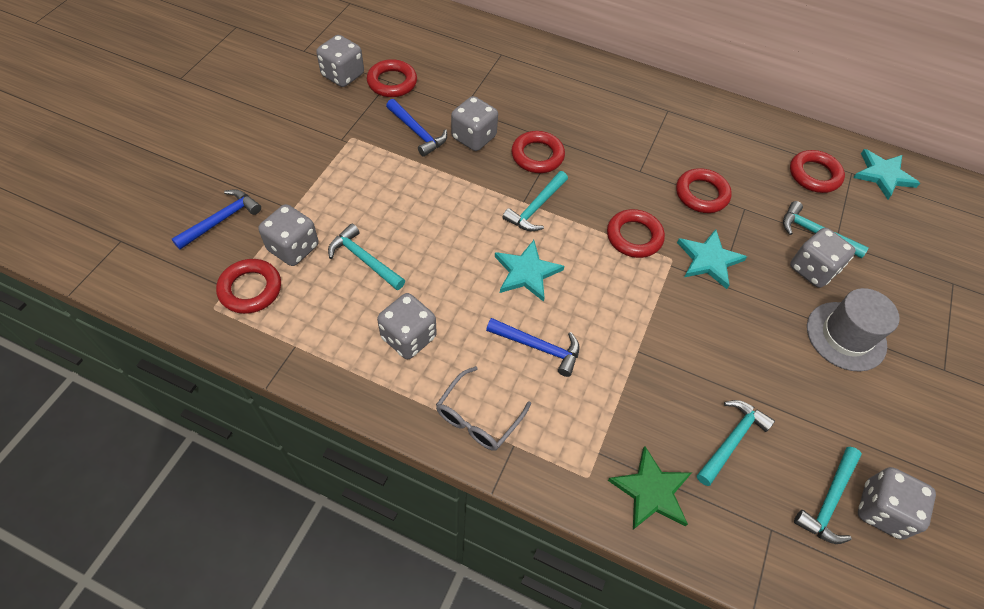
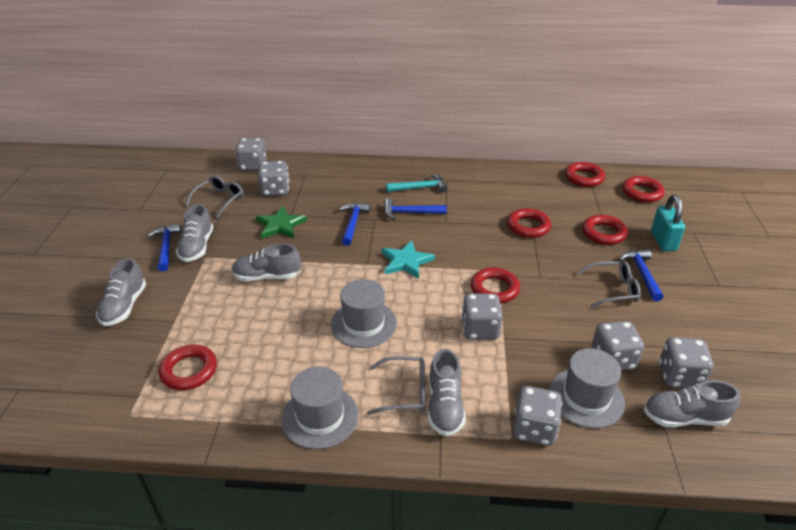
blue hammer: 3 -> 4
grey glasses: 1 -> 3
grey hat: 1 -> 3
grey shoe: 0 -> 5
turquoise hammer: 5 -> 1
turquoise padlock: 0 -> 1
turquoise star: 3 -> 1

